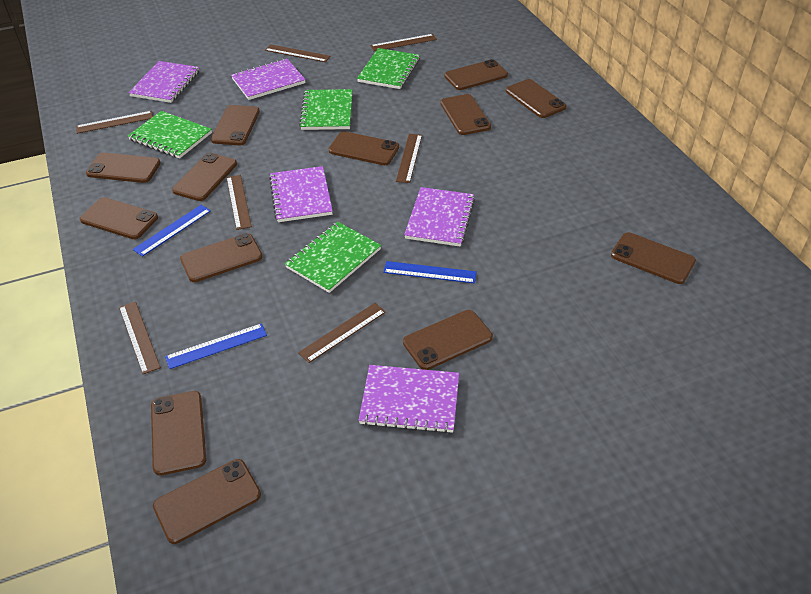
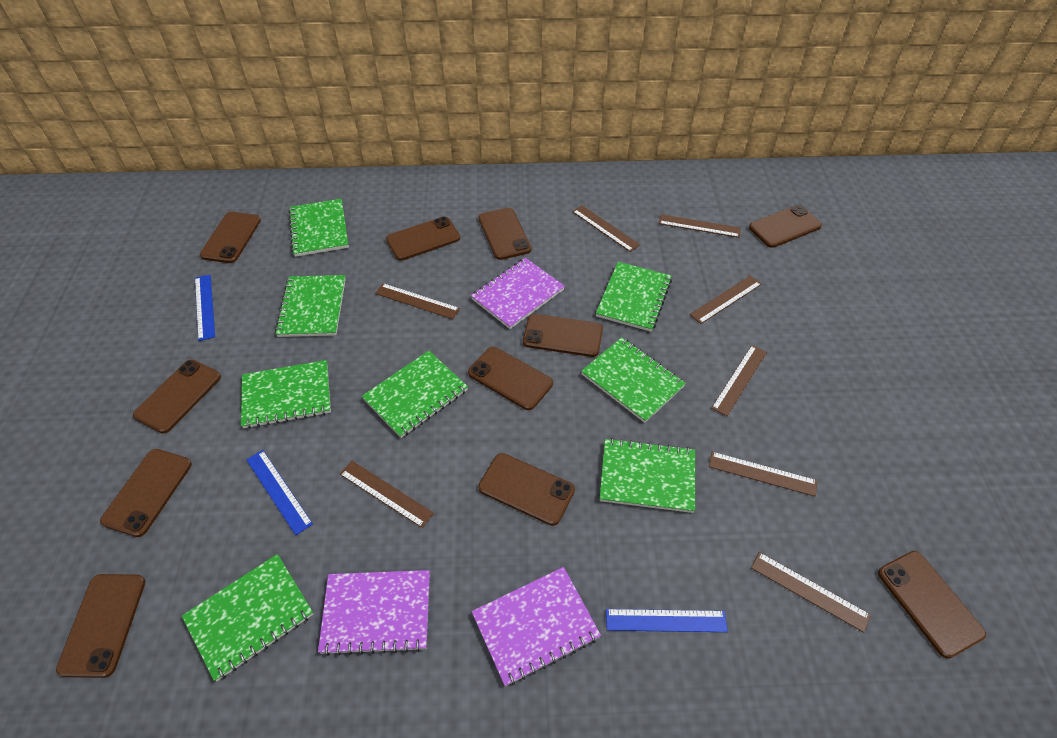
brown phone: 13 -> 11
brown ruler: 7 -> 8
green notebook: 4 -> 8
purple notebook: 5 -> 3

